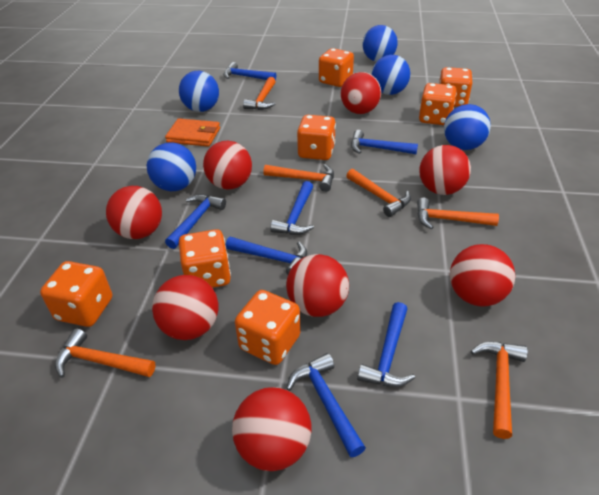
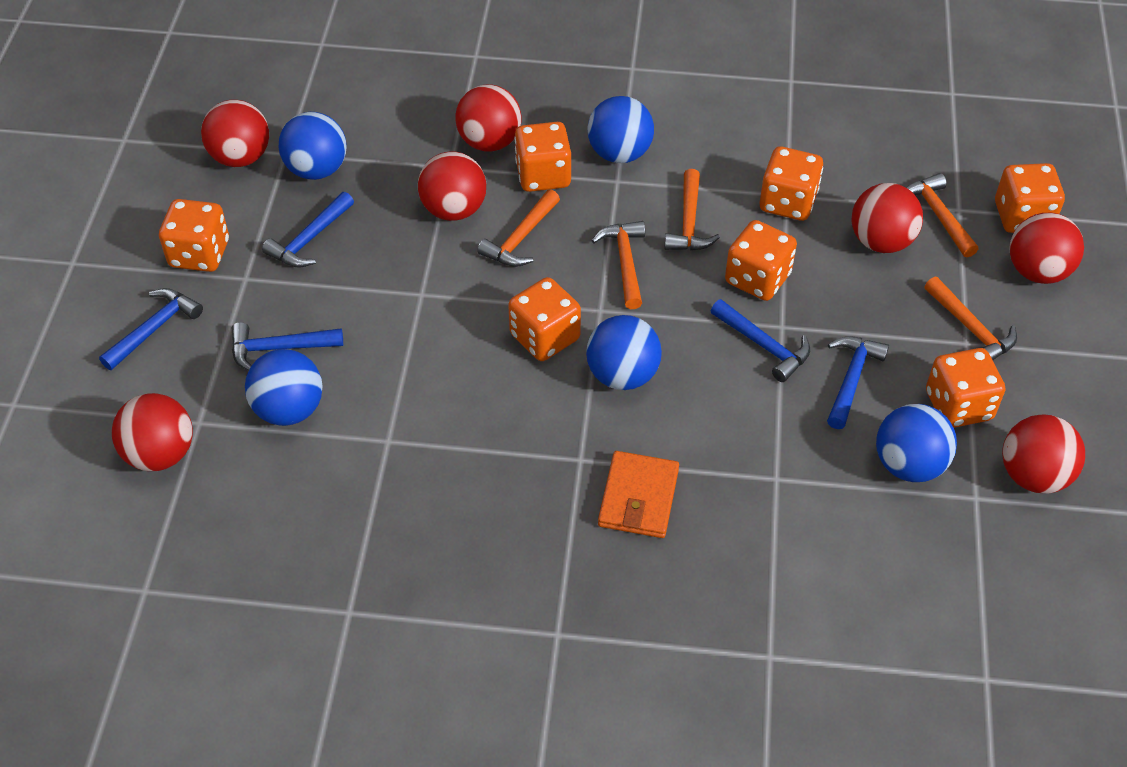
blue hammer: 7 -> 5
orange hammer: 6 -> 5
red ball: 8 -> 7

